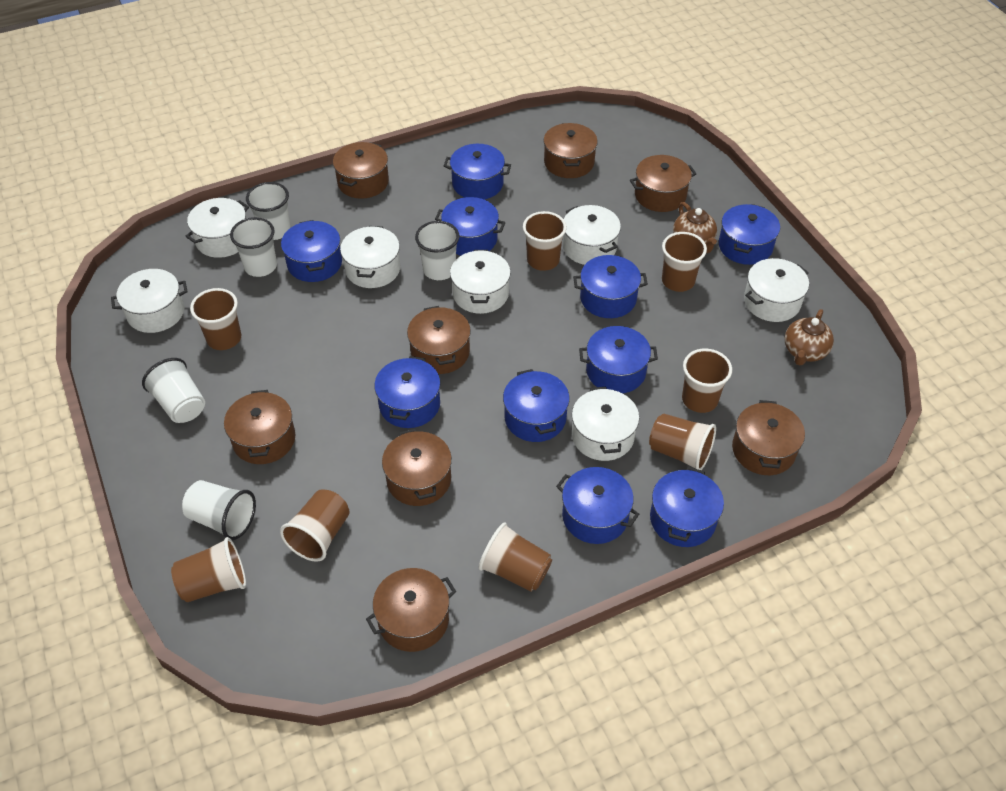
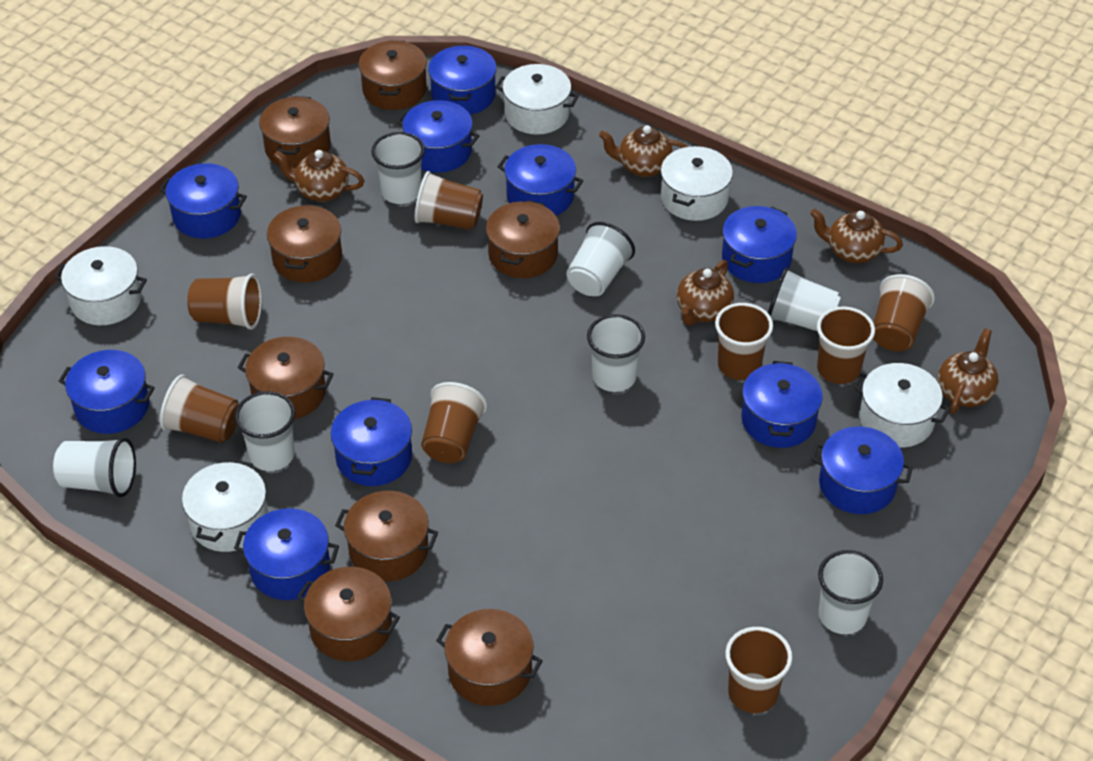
brown teapot: 2 -> 5
white cup: 5 -> 7
white pot: 7 -> 5

